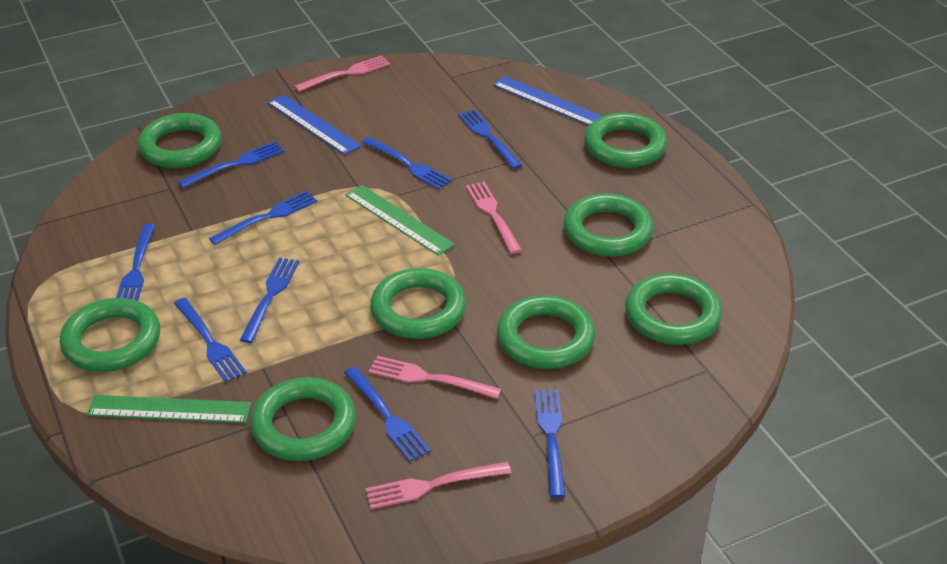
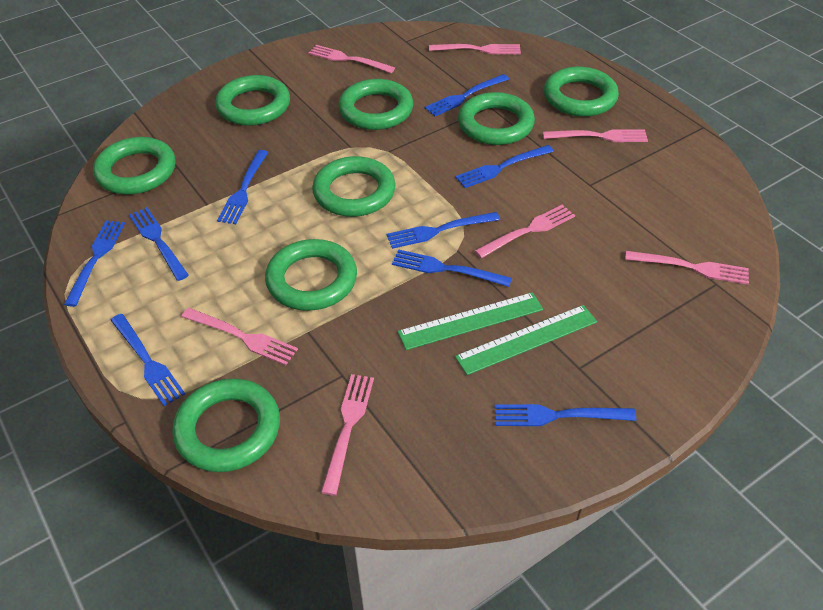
blue ruler: 2 -> 0
pink fork: 4 -> 7

